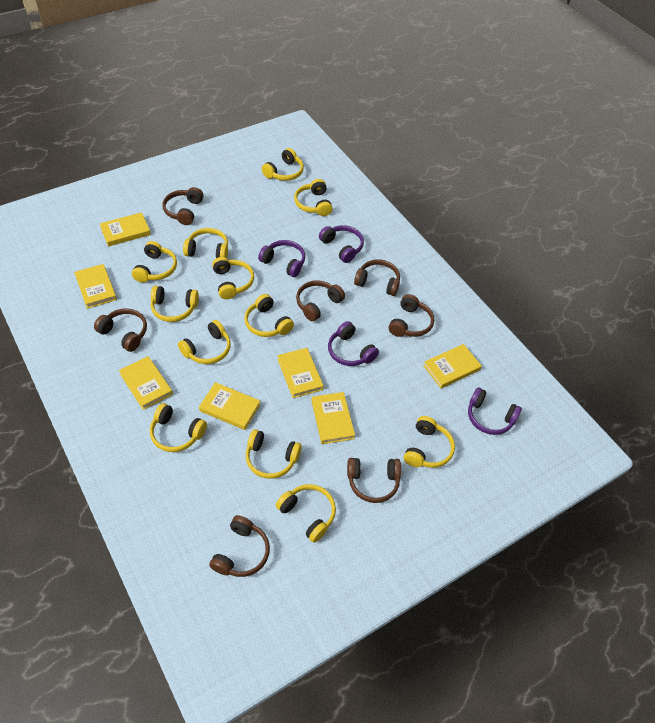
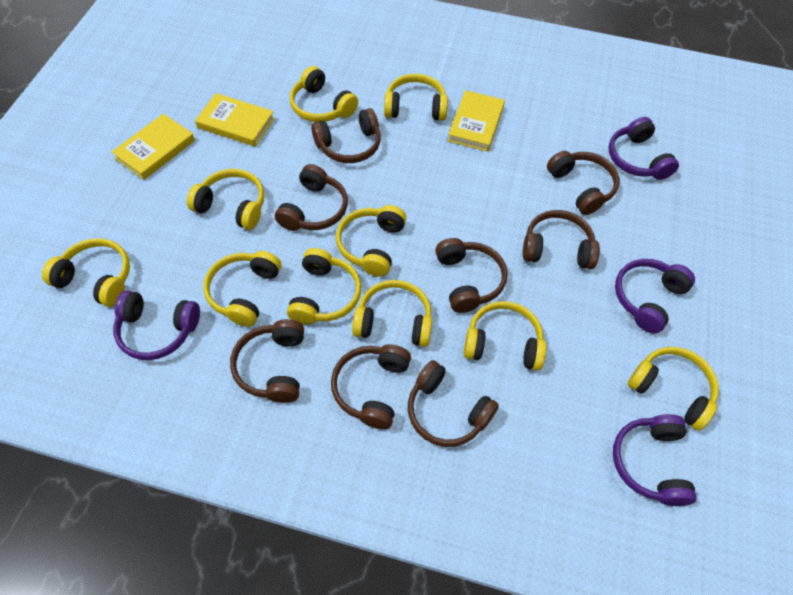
brown headphones: 7 -> 8
yellow book: 7 -> 3
yellow headphones: 12 -> 10

